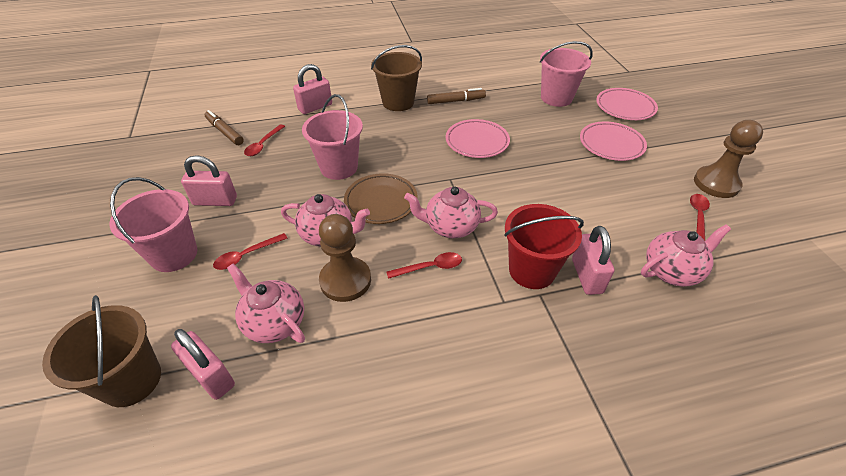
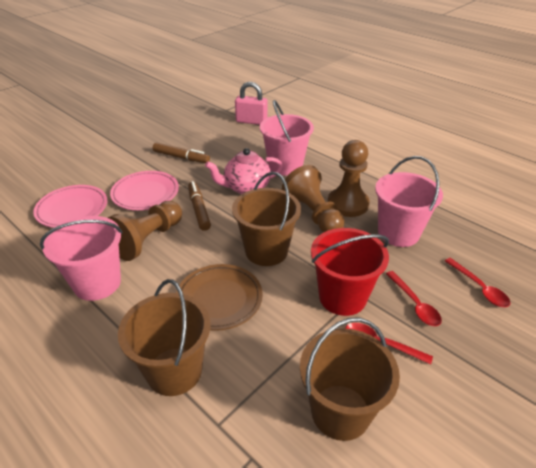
brown bucket: 2 -> 3
brown pawn: 2 -> 3
pink padlock: 4 -> 1
pink plate: 3 -> 2
pink teapot: 4 -> 1
red spoon: 4 -> 3

